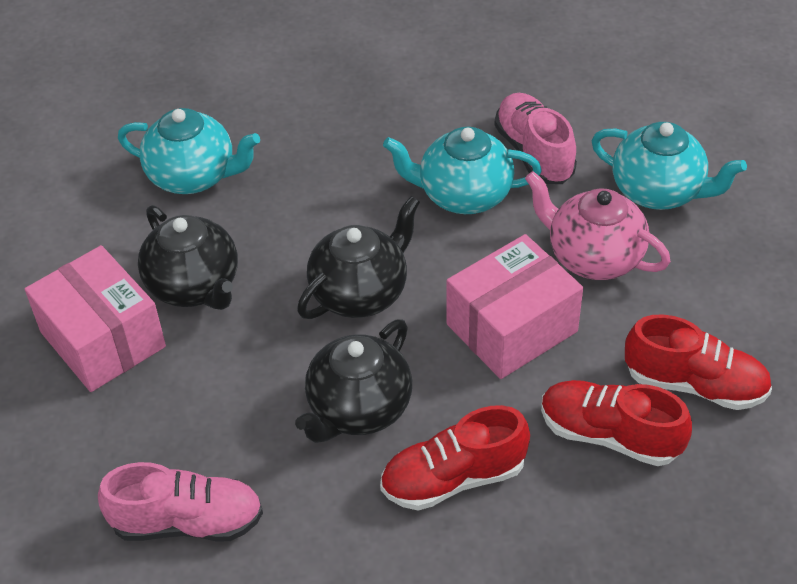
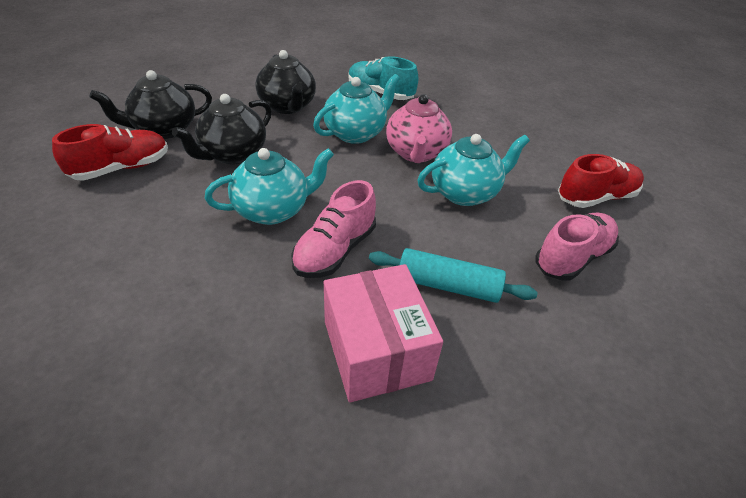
pink box: 2 -> 1
red shoe: 3 -> 2
turquoise rolling pin: 0 -> 1
turquoise shoe: 0 -> 1

